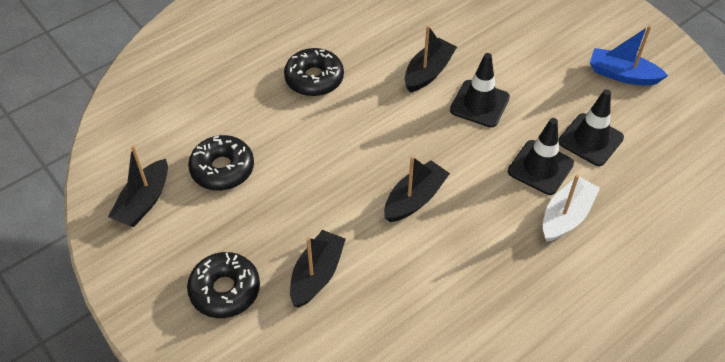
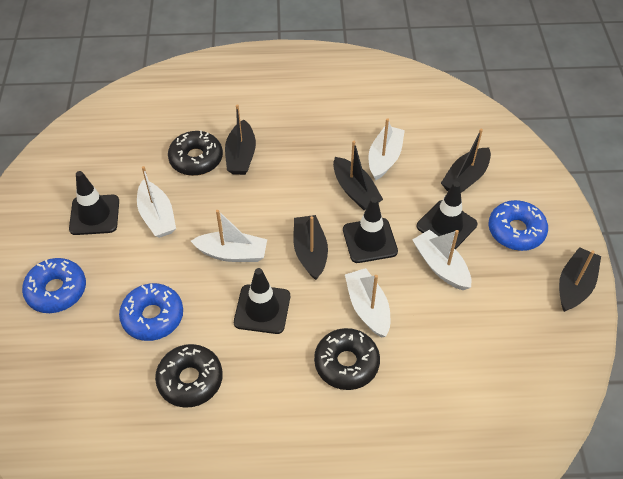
black boat: 4 -> 5
black traffic cone: 3 -> 4
blue boat: 1 -> 0
blue donut: 0 -> 3
white boat: 1 -> 5

